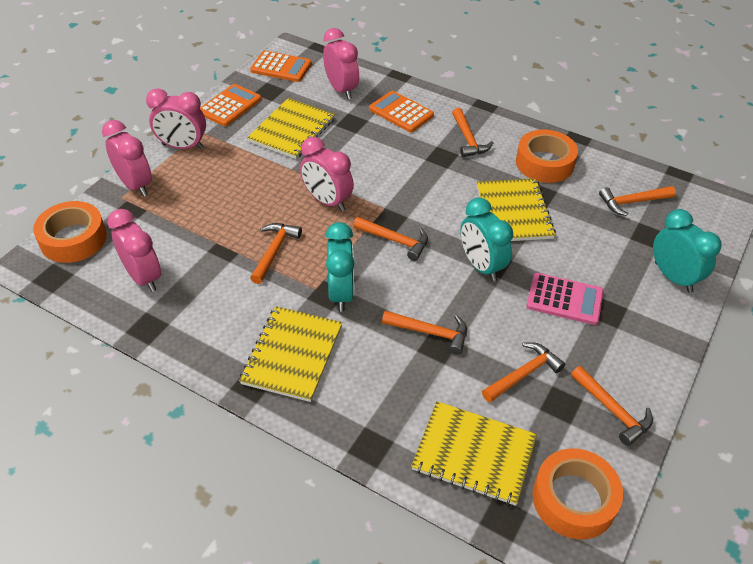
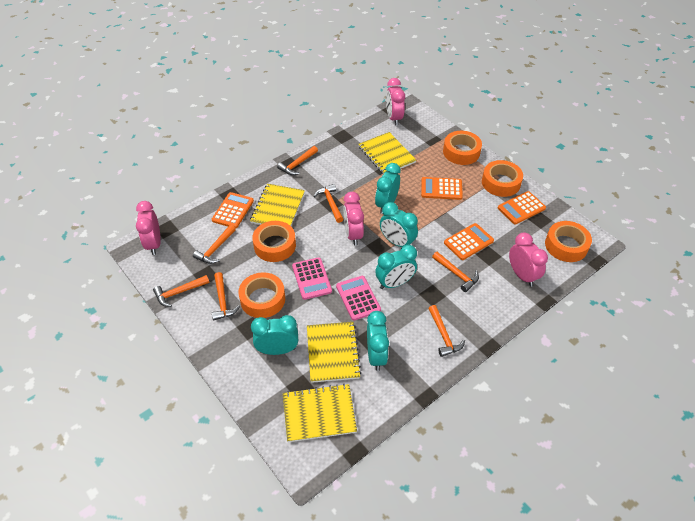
orange calculator: 3 -> 4
orange tape: 3 -> 5
pink calculator: 1 -> 2
pink clock: 5 -> 4
turquoise clock: 3 -> 5

